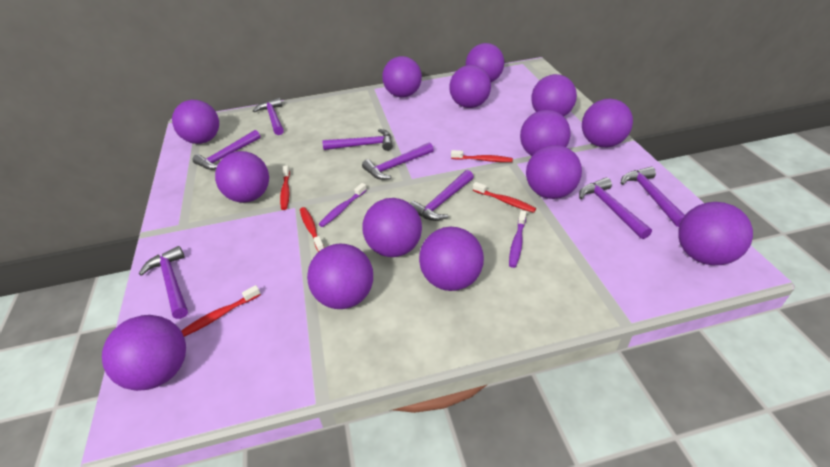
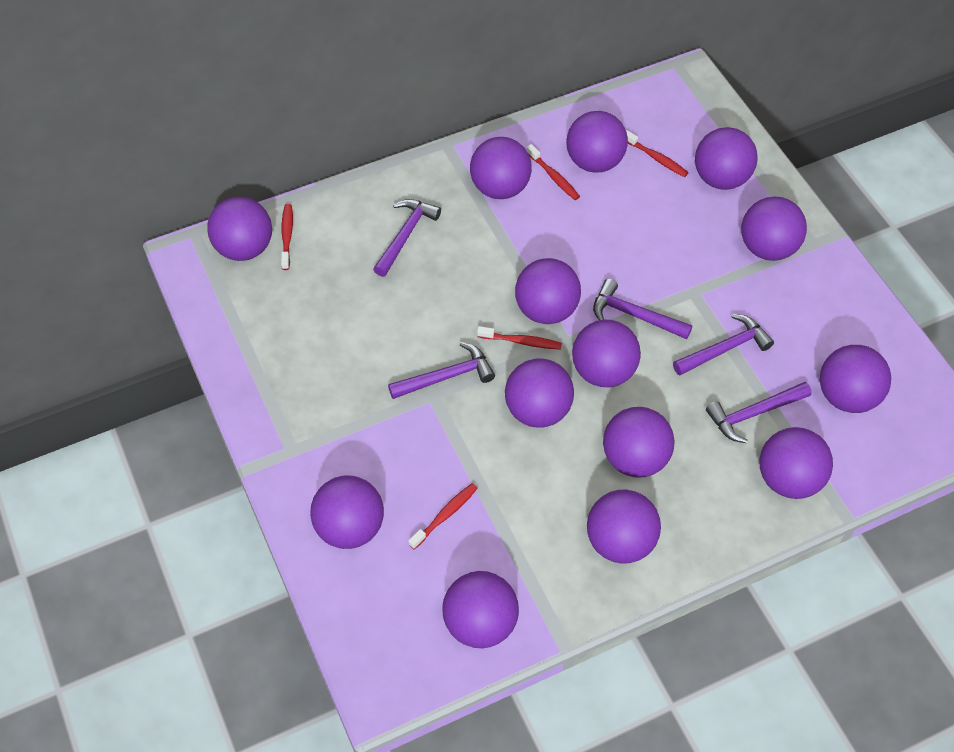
purple hammer: 8 -> 5
purple toothbrush: 2 -> 0

